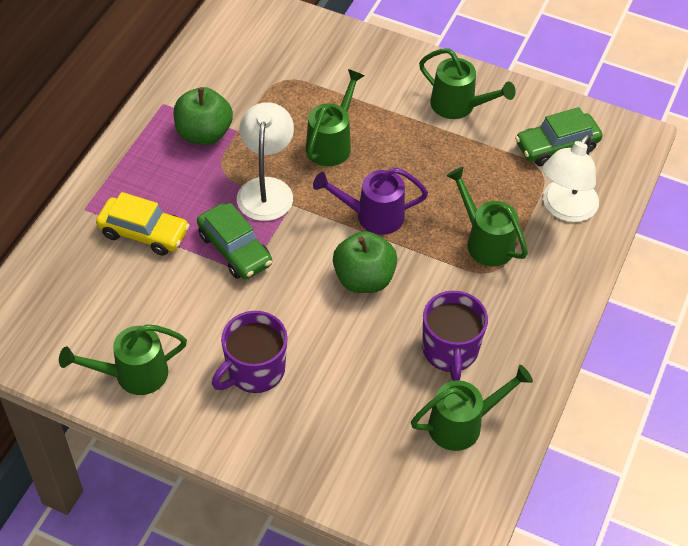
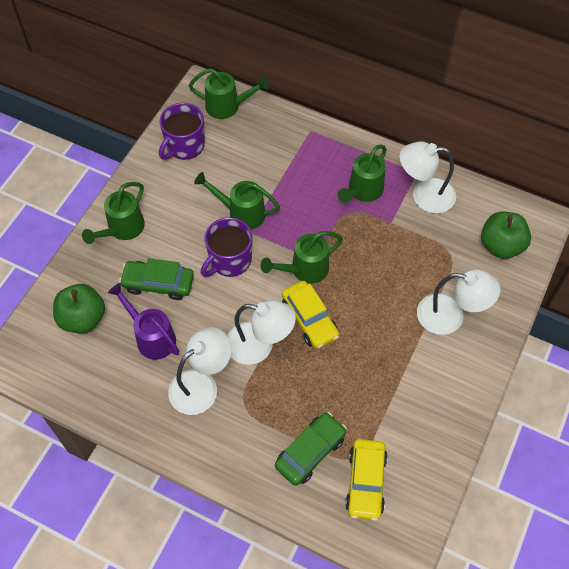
white lamp: 2 -> 4
yellow car: 1 -> 2

